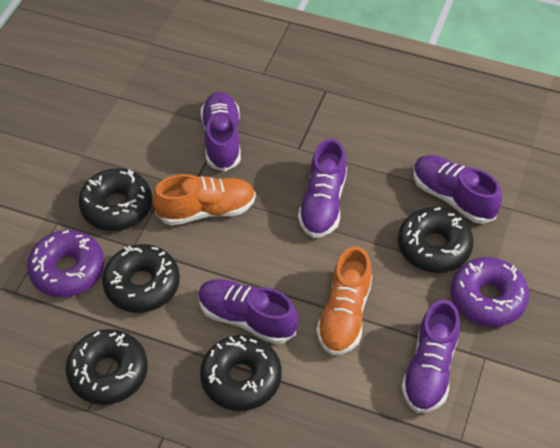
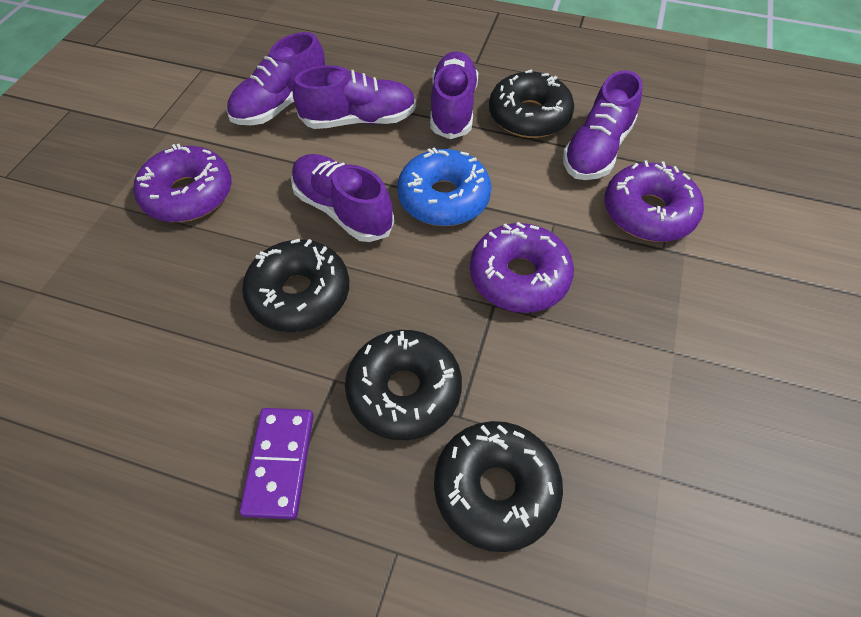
black donut: 5 -> 4
blue donut: 0 -> 1
orange shoe: 2 -> 0
purple domino: 0 -> 1
purple donut: 2 -> 3

